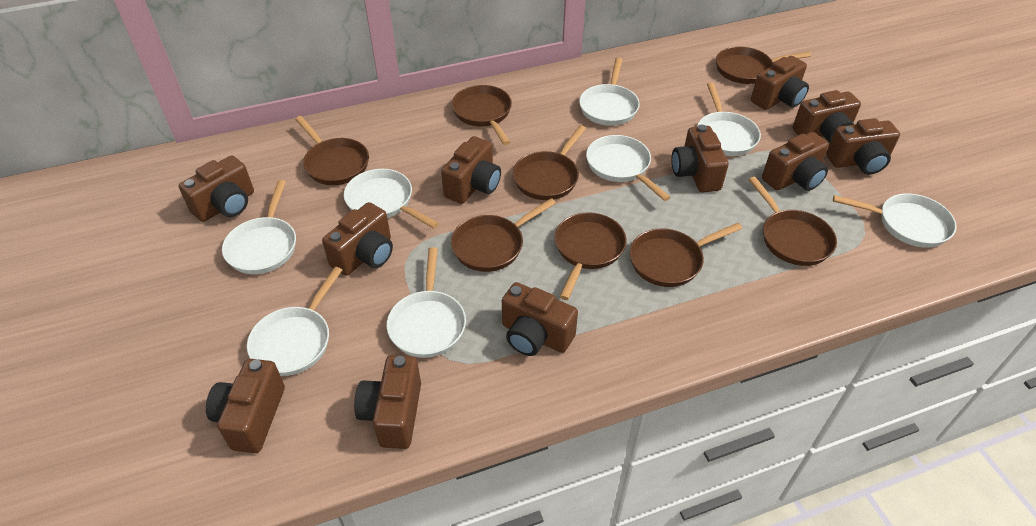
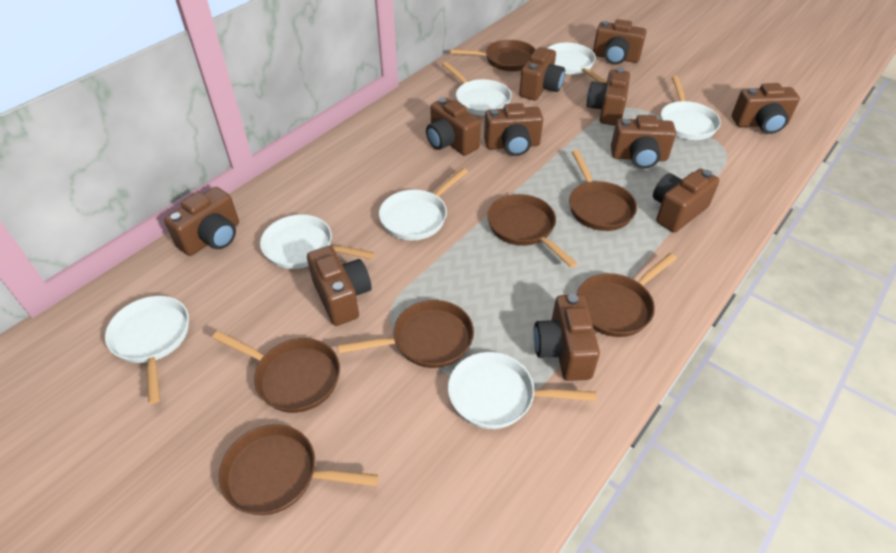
brown pan: 8 -> 7
white pan: 8 -> 7

